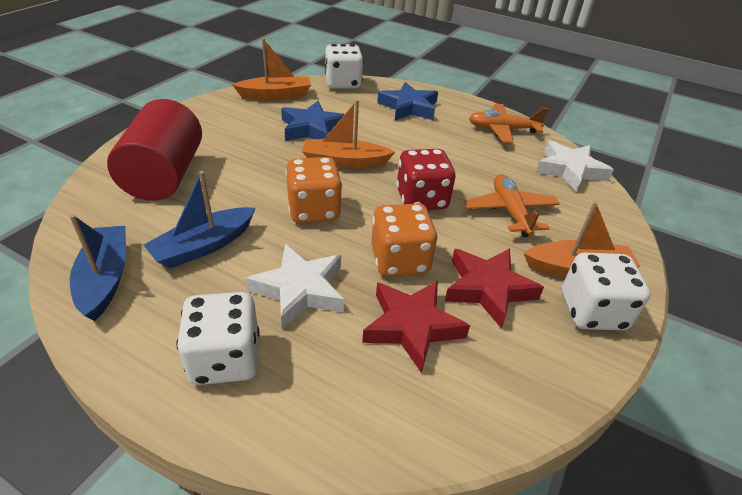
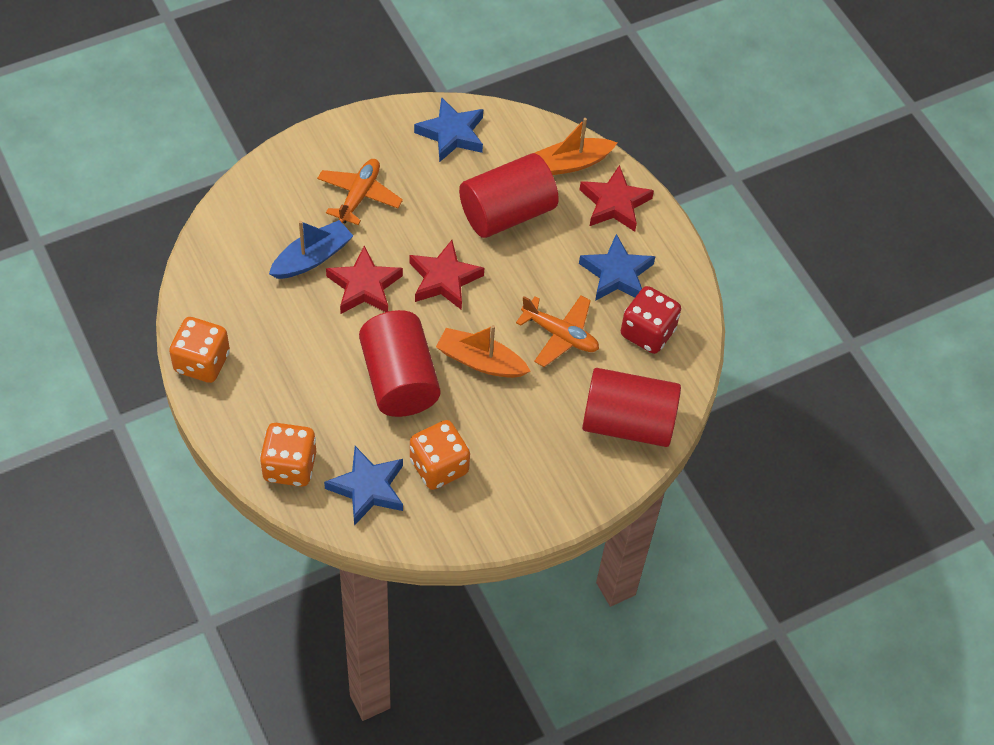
blue boat: 2 -> 1
blue star: 2 -> 3
orange boat: 3 -> 2
orange dice: 2 -> 3
red cylinder: 1 -> 3
red star: 2 -> 3
white dice: 3 -> 0
white star: 2 -> 0

